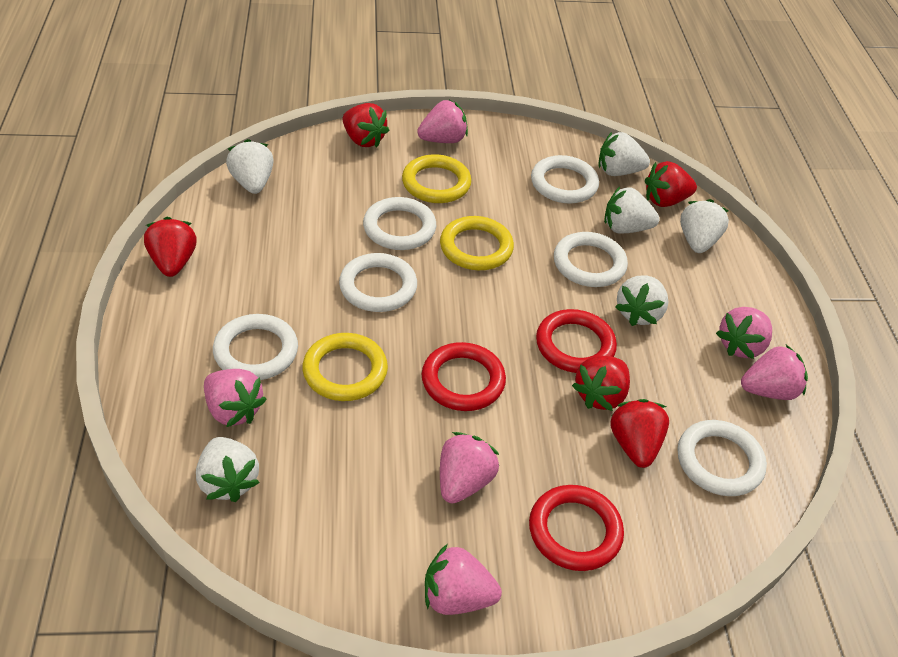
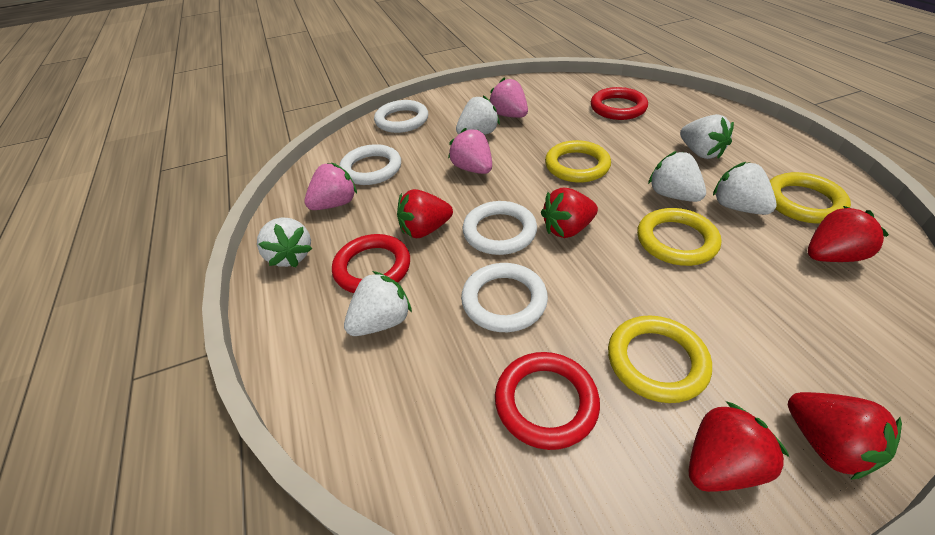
pink strawberry: 6 -> 3
white ring: 6 -> 4
yellow ring: 3 -> 4

